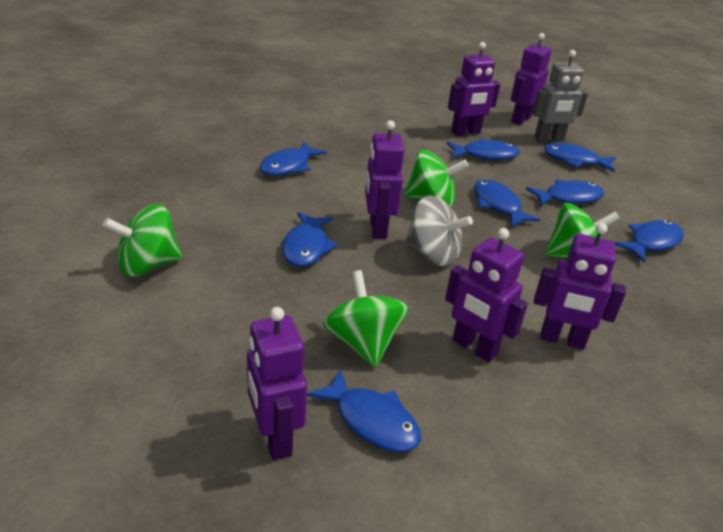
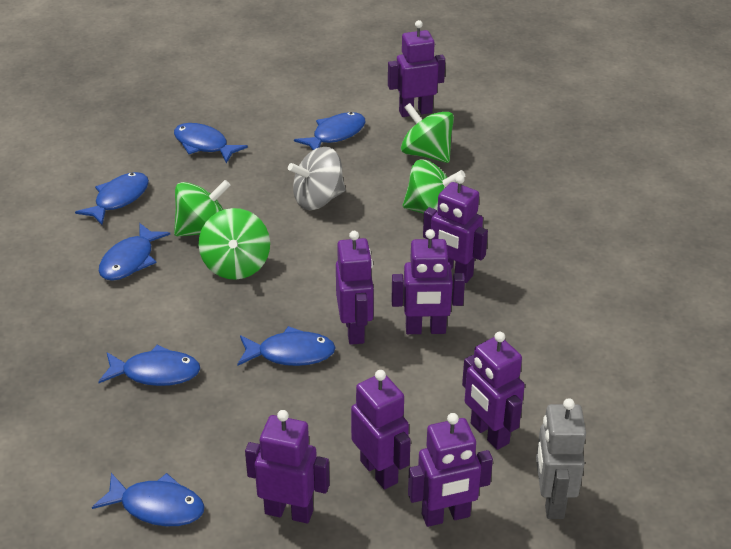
blue fish: 8 -> 7
purple robot: 6 -> 8

